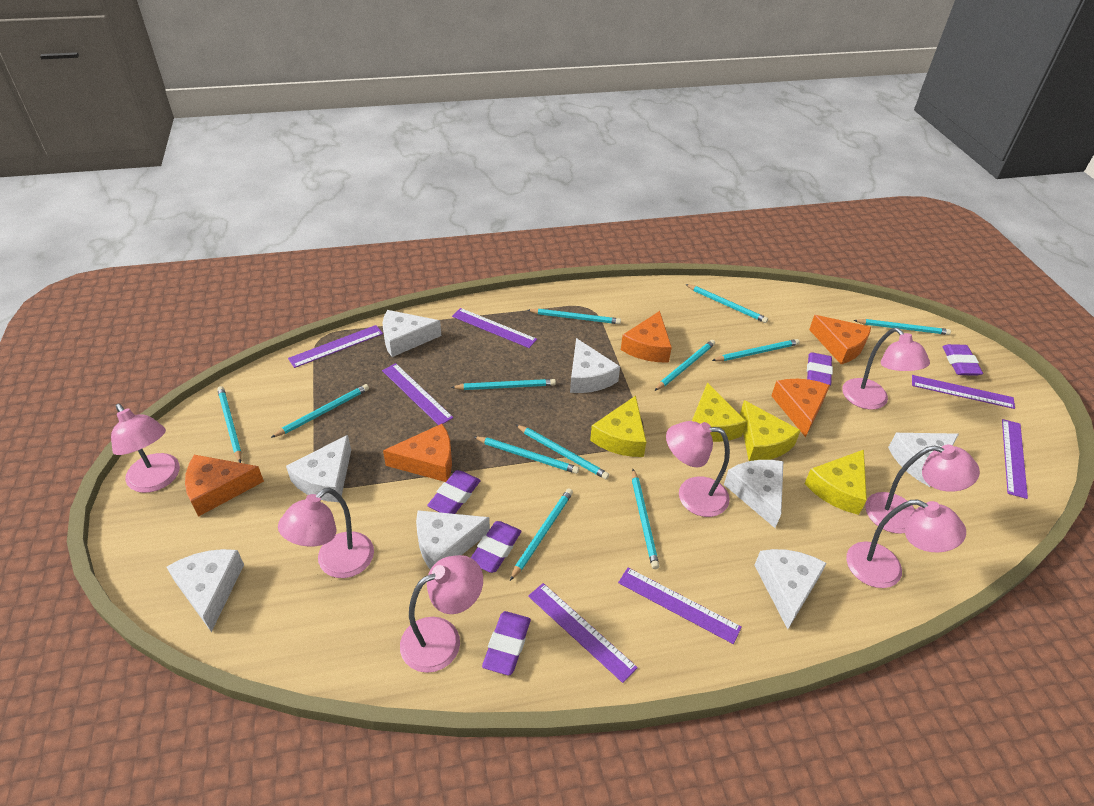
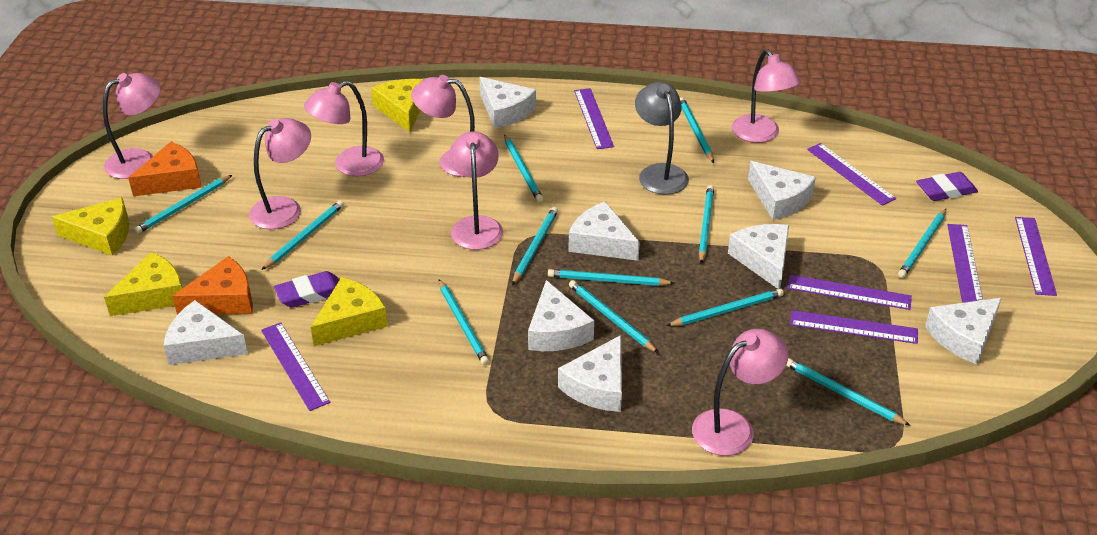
grey lamp: 0 -> 1
orange cheese: 5 -> 2
purple eraser: 5 -> 2

